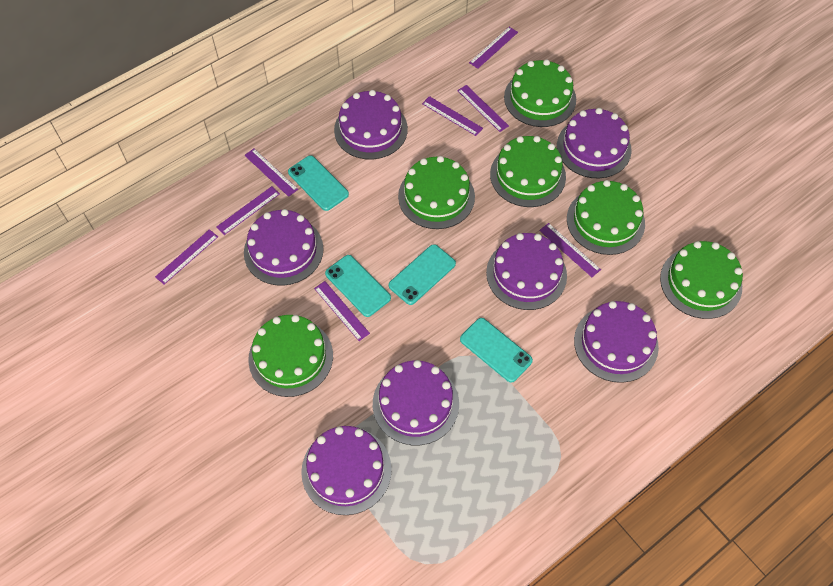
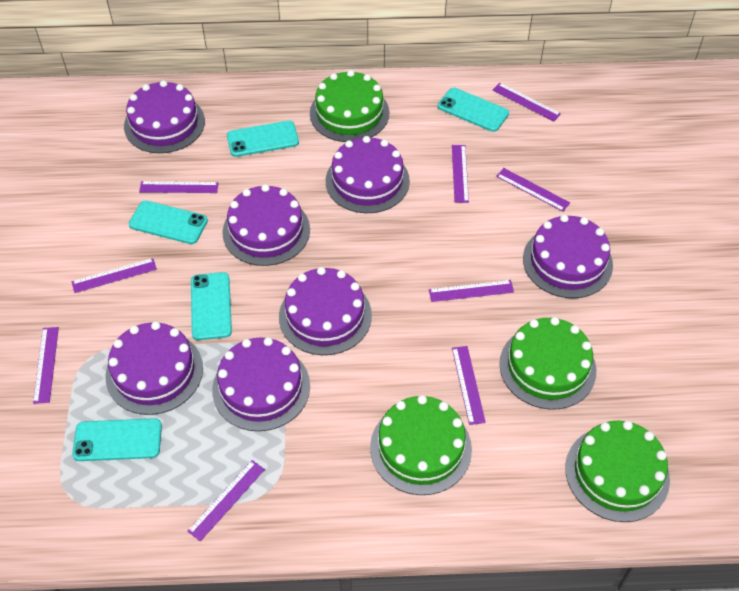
green cake: 6 -> 4
purple ruler: 8 -> 9
turquoise phone: 4 -> 5

